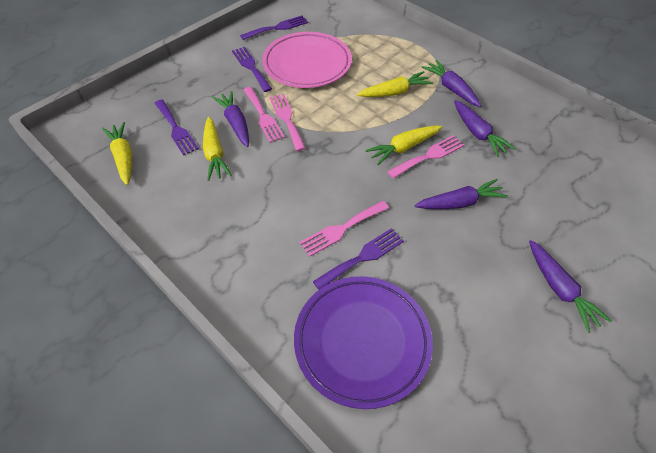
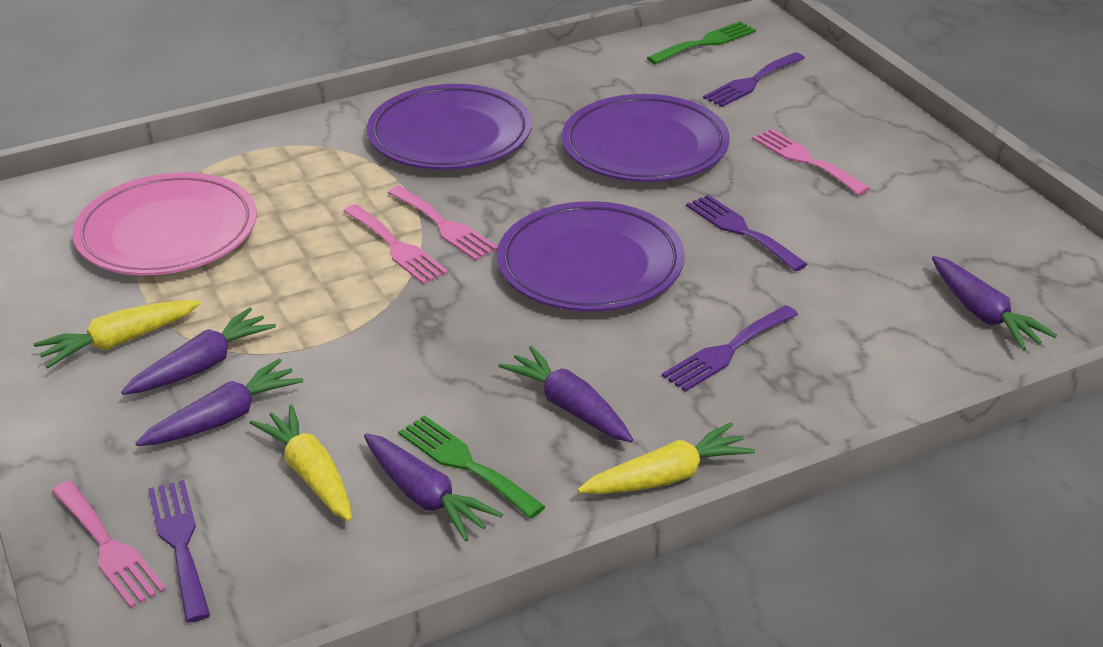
green fork: 0 -> 2
purple plate: 1 -> 3
yellow carrot: 4 -> 3

